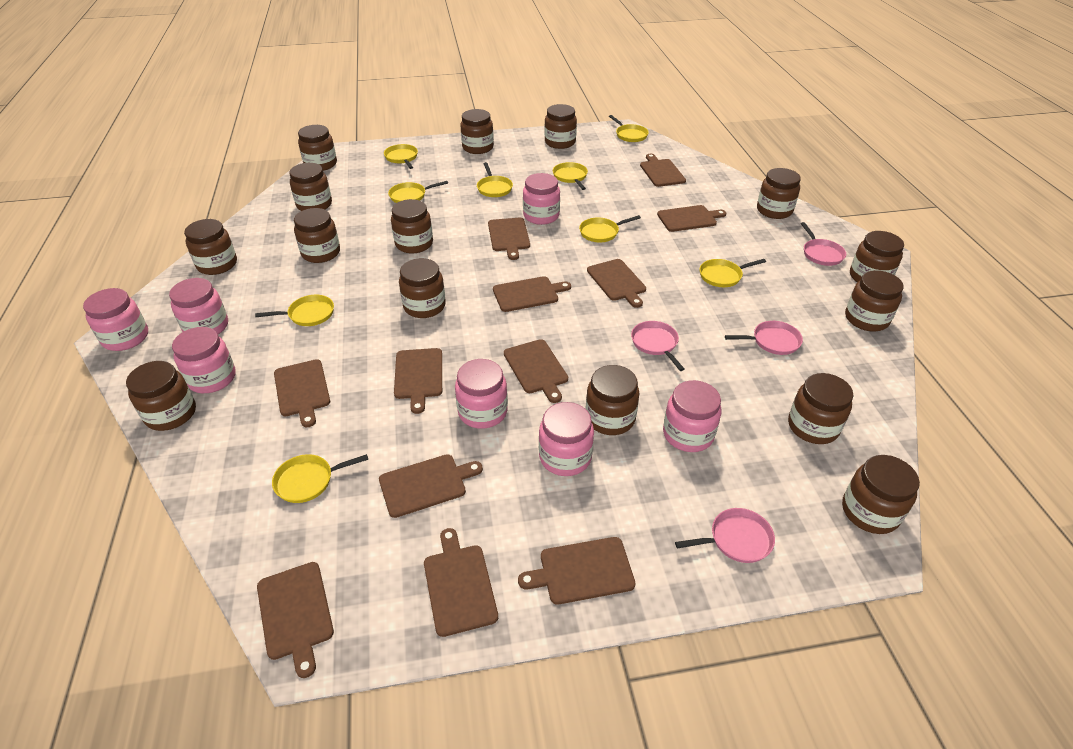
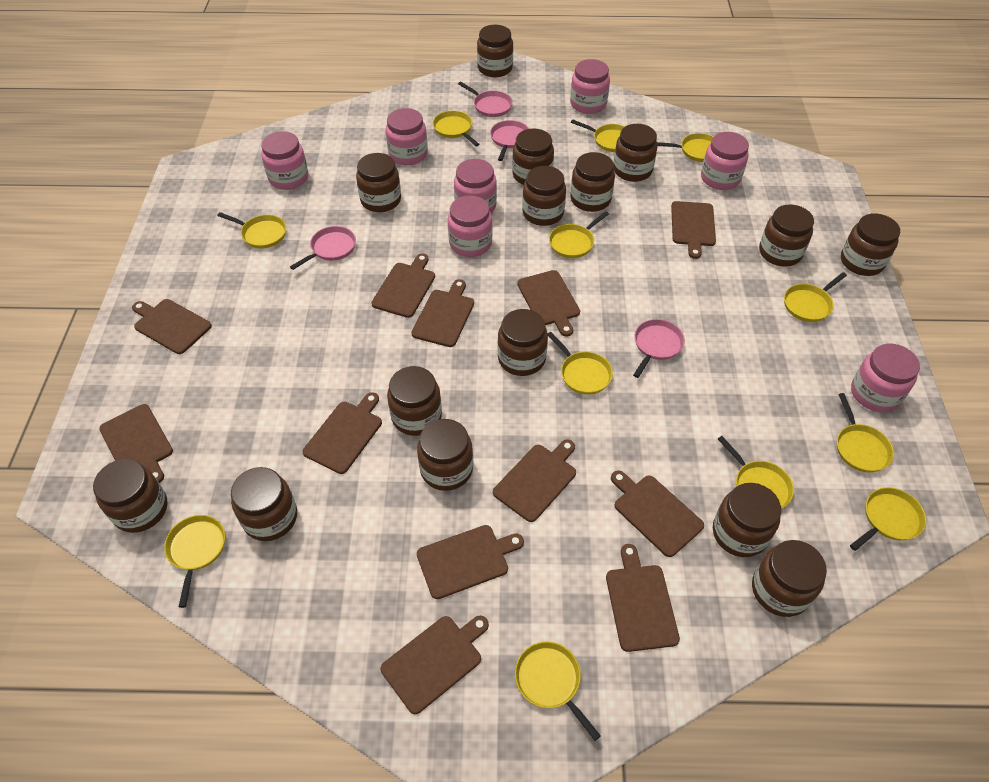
yellow pan: 9 -> 12

